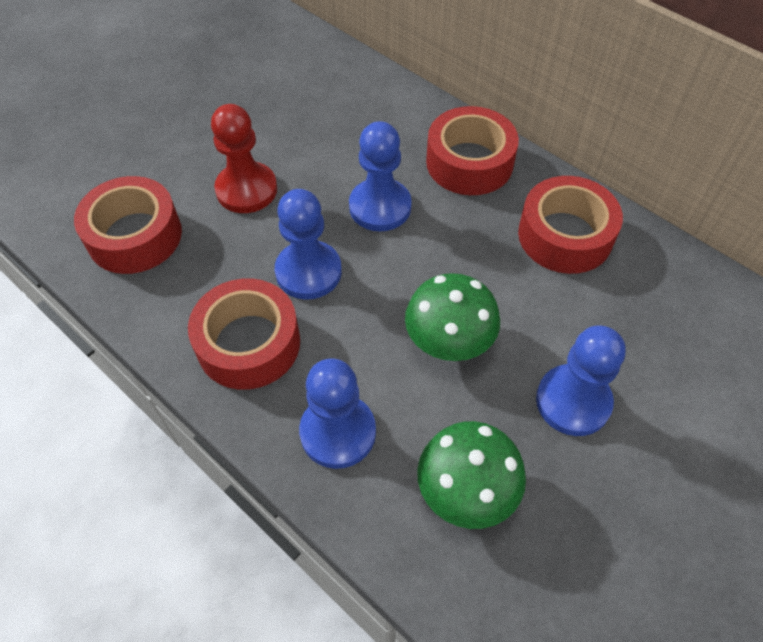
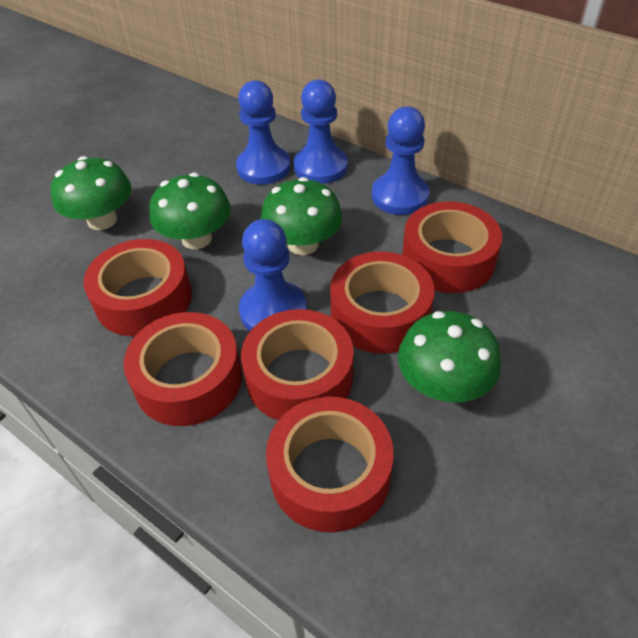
green mushroom: 2 -> 4
red pawn: 1 -> 0
red tape: 4 -> 6

